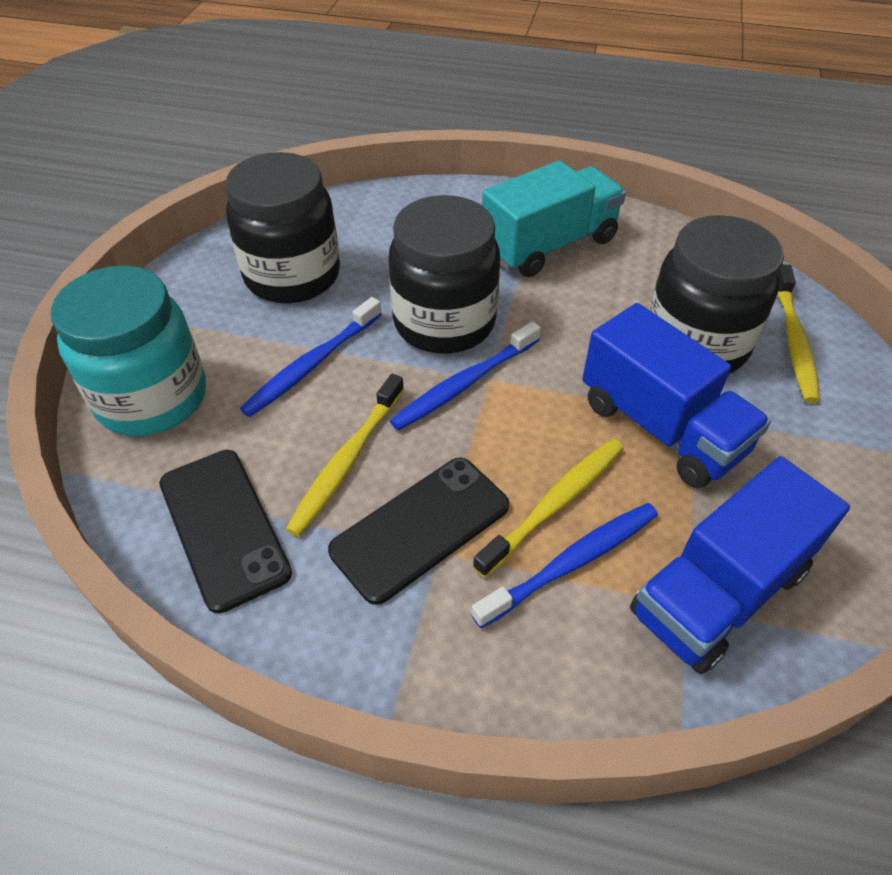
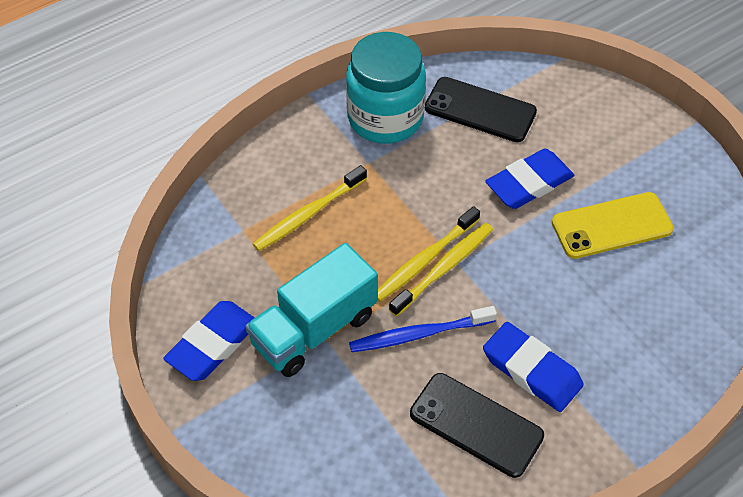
black jar: 3 -> 0
blue eraser: 0 -> 3
blue toothbrush: 3 -> 1
blue truck: 2 -> 0
yellow phone: 0 -> 1

